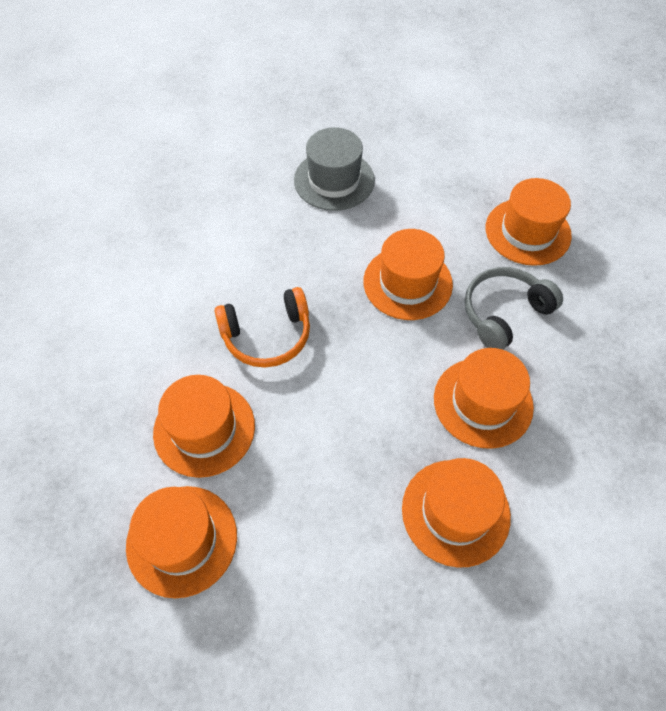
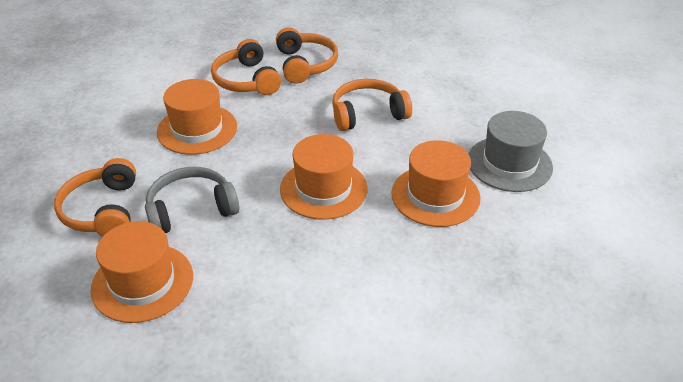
orange hat: 6 -> 4
orange headphones: 1 -> 4

